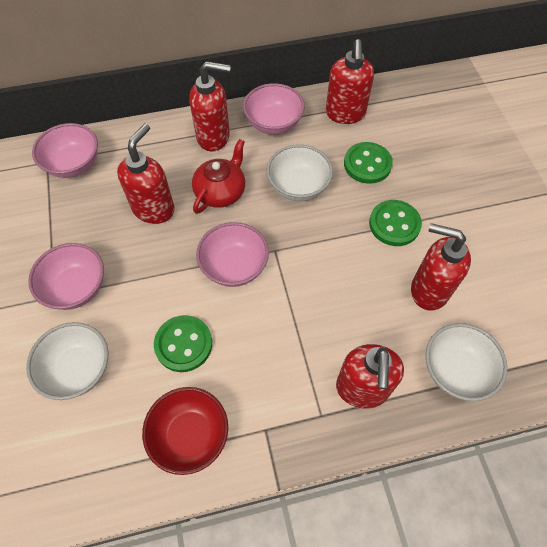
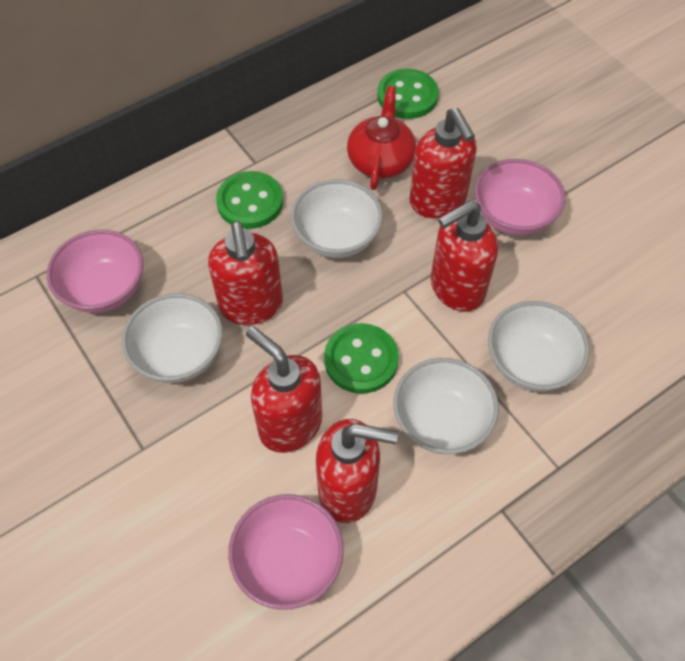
pink bowl: 4 -> 3
red bowl: 1 -> 0
white bowl: 3 -> 4

